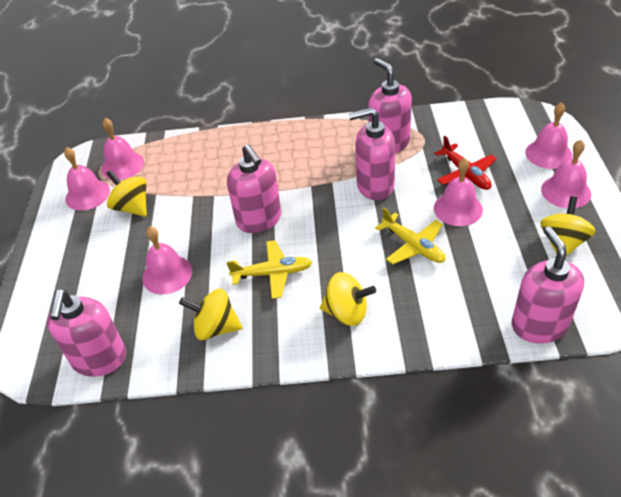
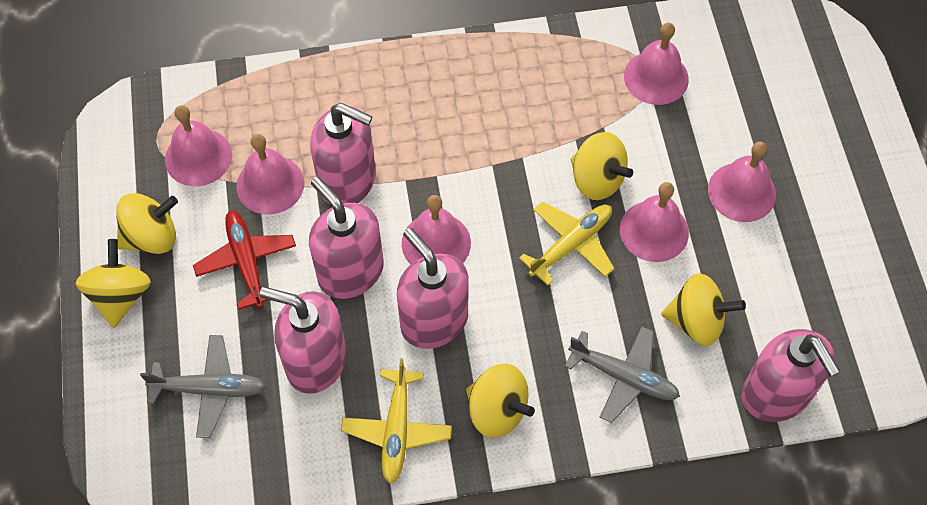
grey plane: 0 -> 2
yellow spinning top: 4 -> 5

